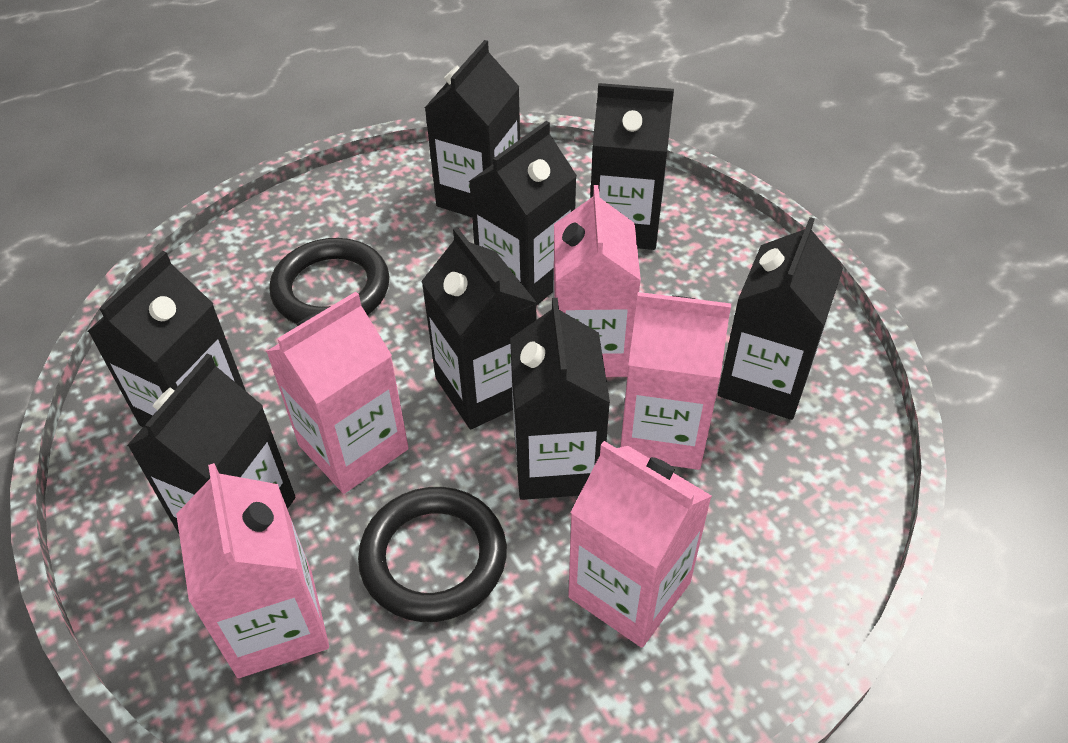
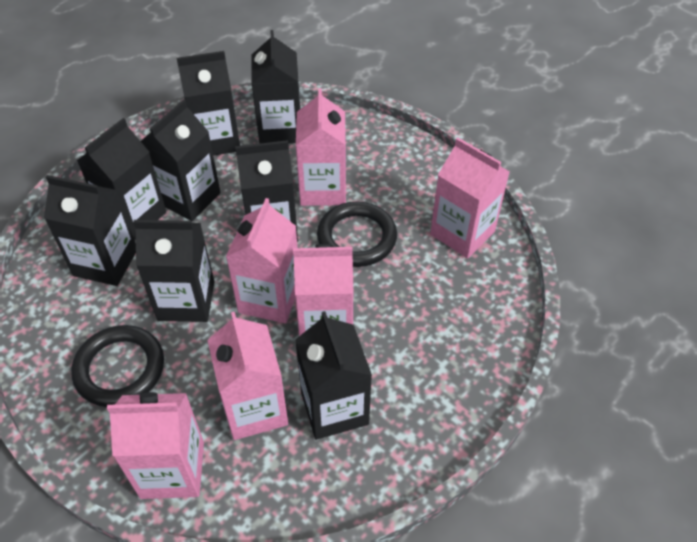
pink carton: 5 -> 6

